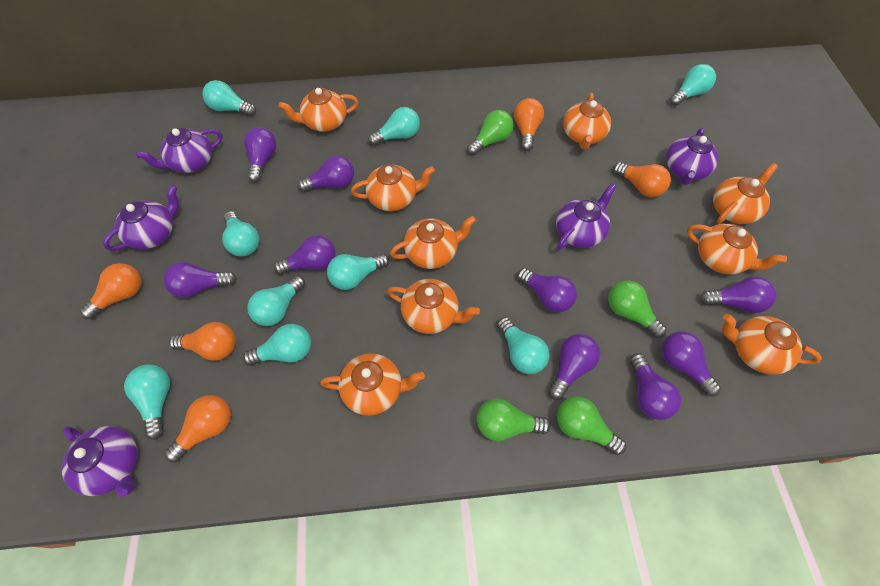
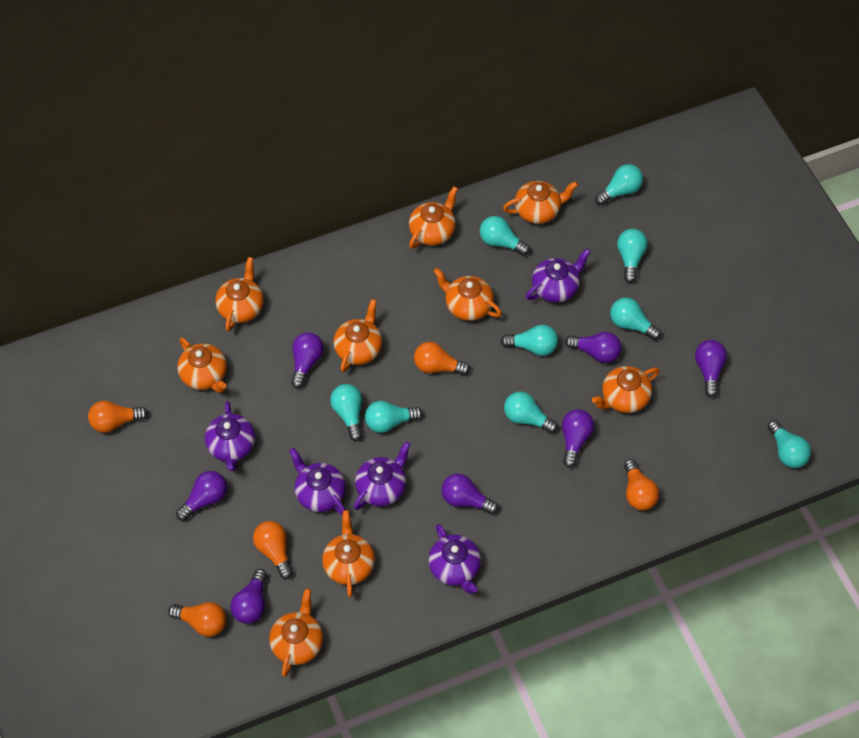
green light bulb: 4 -> 0
purple light bulb: 9 -> 7

